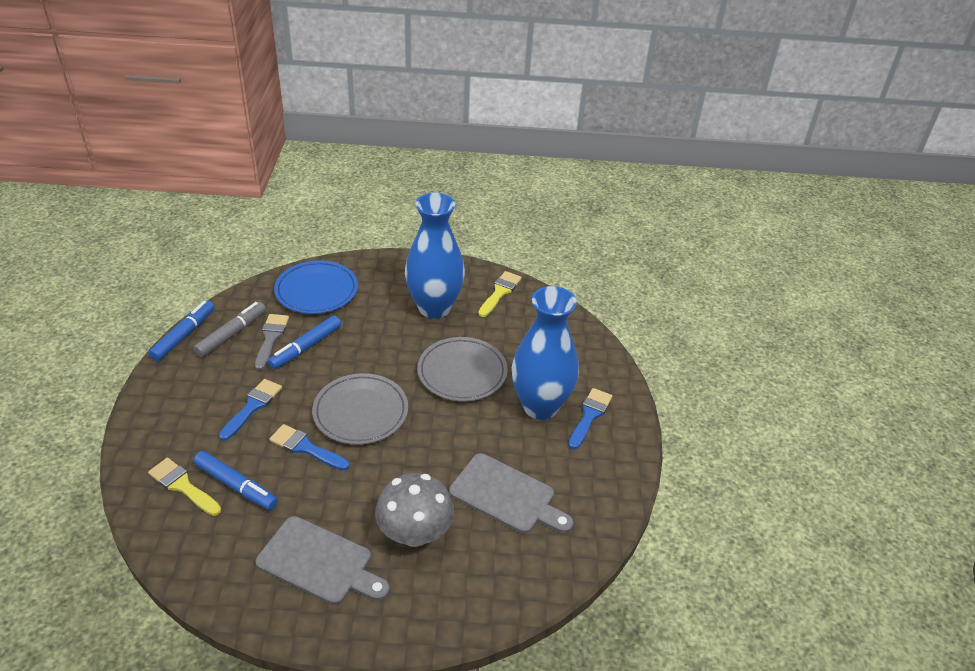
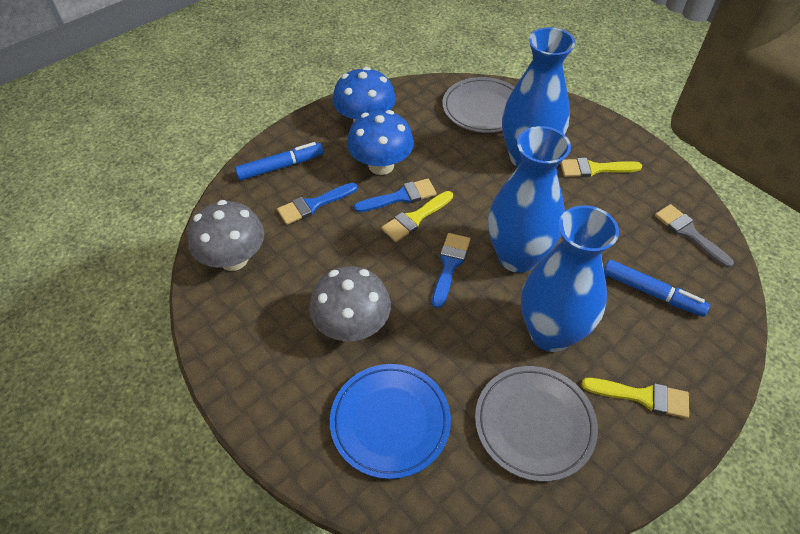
blue marker: 3 -> 2
blue mushroom: 0 -> 2
blue vase: 2 -> 3
grey cutting board: 2 -> 0
grey marker: 1 -> 0
grey mushroom: 1 -> 2
yellow brush: 2 -> 3

